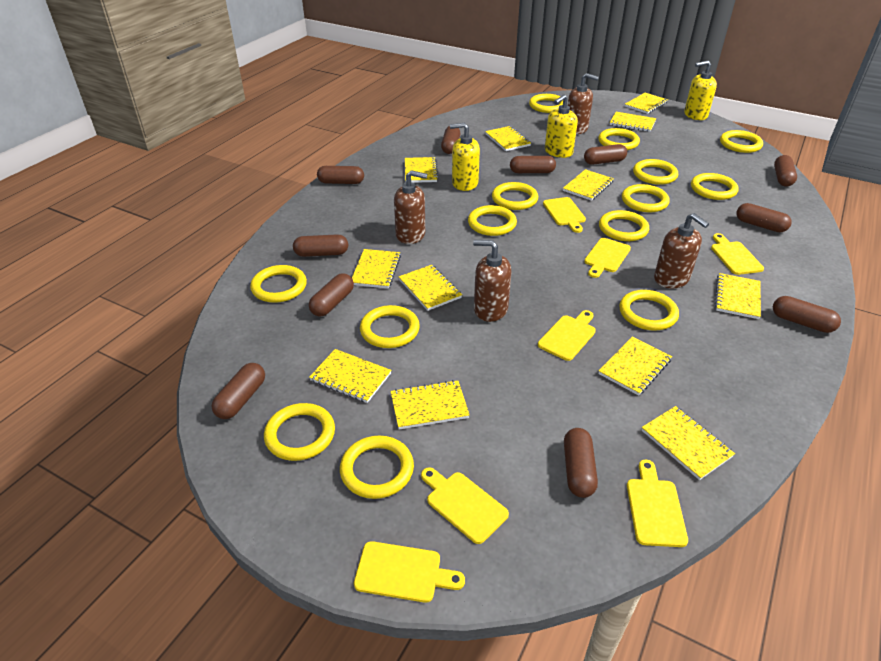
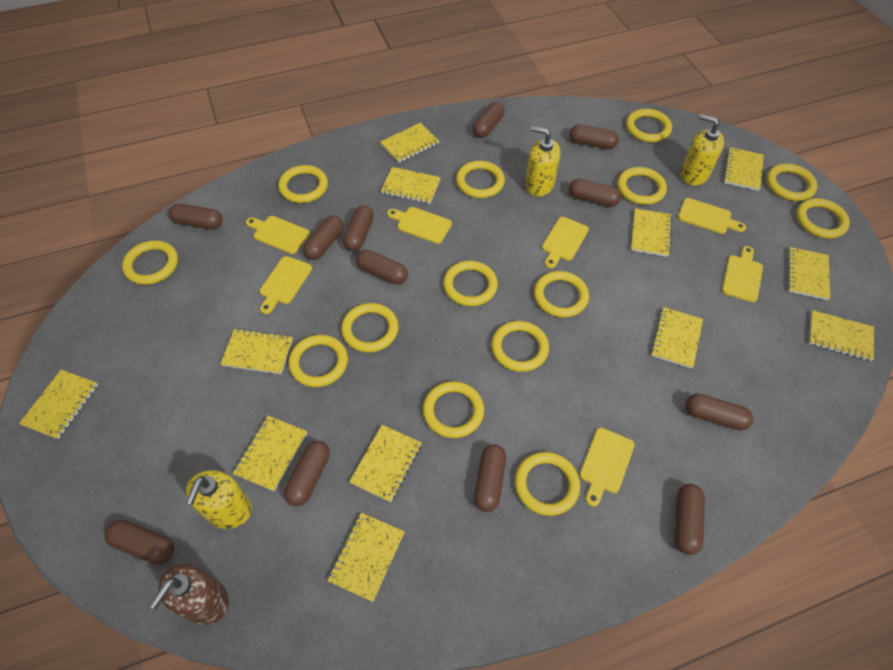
brown capsule: 11 -> 12
brown soap dispenser: 4 -> 1

